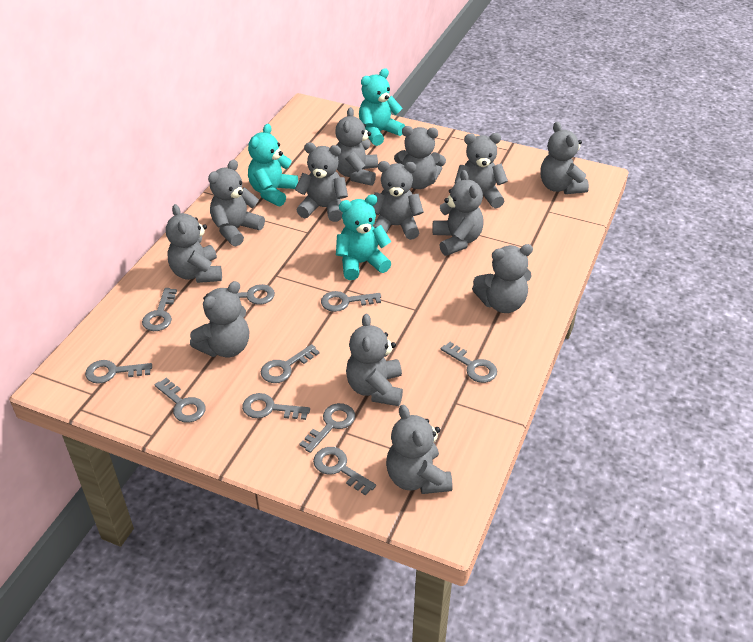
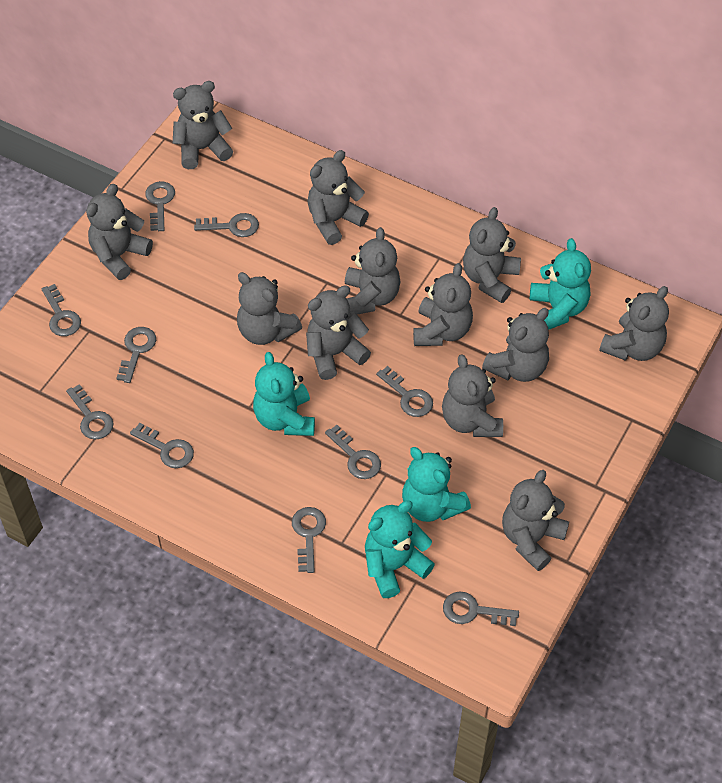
grey teddy bear: 13 -> 12
turquoise teddy bear: 3 -> 4

